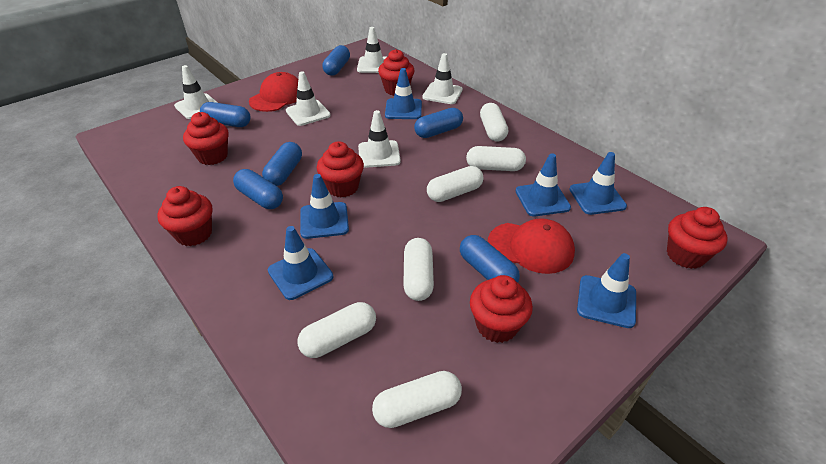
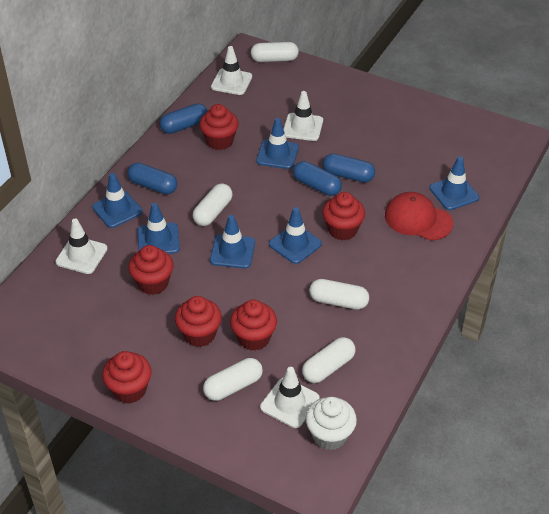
blue capsule: 6 -> 4
red cap: 2 -> 1
white capsule: 6 -> 5
white cupcake: 0 -> 1
white traffic cone: 5 -> 4

